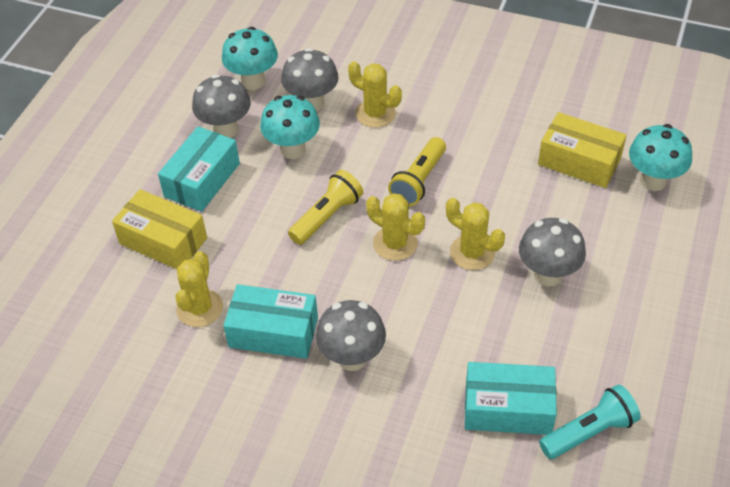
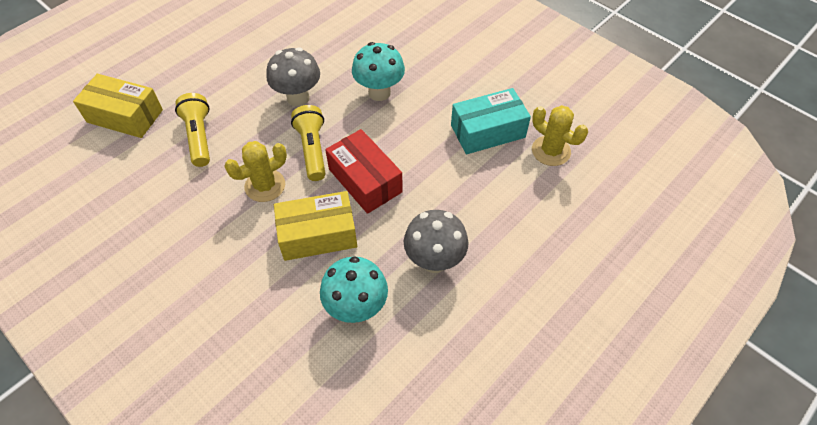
grey mushroom: 4 -> 2
red box: 0 -> 1
turquoise box: 3 -> 1
turquoise flashlight: 1 -> 0
turquoise mushroom: 3 -> 2
yellow cactus: 4 -> 2

